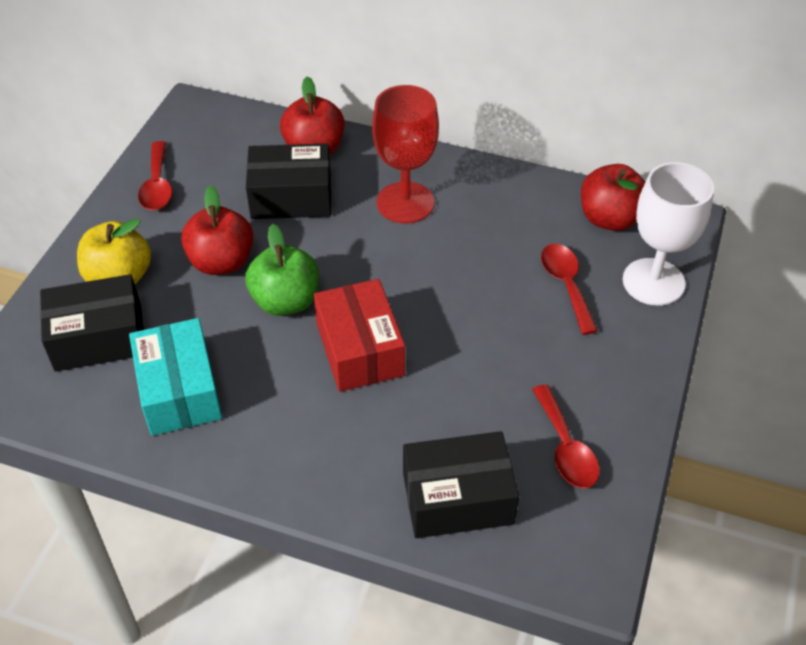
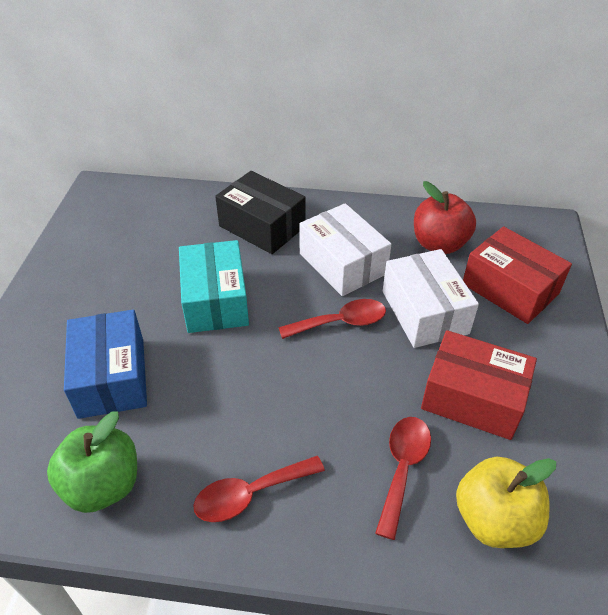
black box: 3 -> 1
blue box: 0 -> 1
red apple: 3 -> 1
red box: 1 -> 2
red goblet: 1 -> 0
white box: 0 -> 2
white goblet: 1 -> 0

